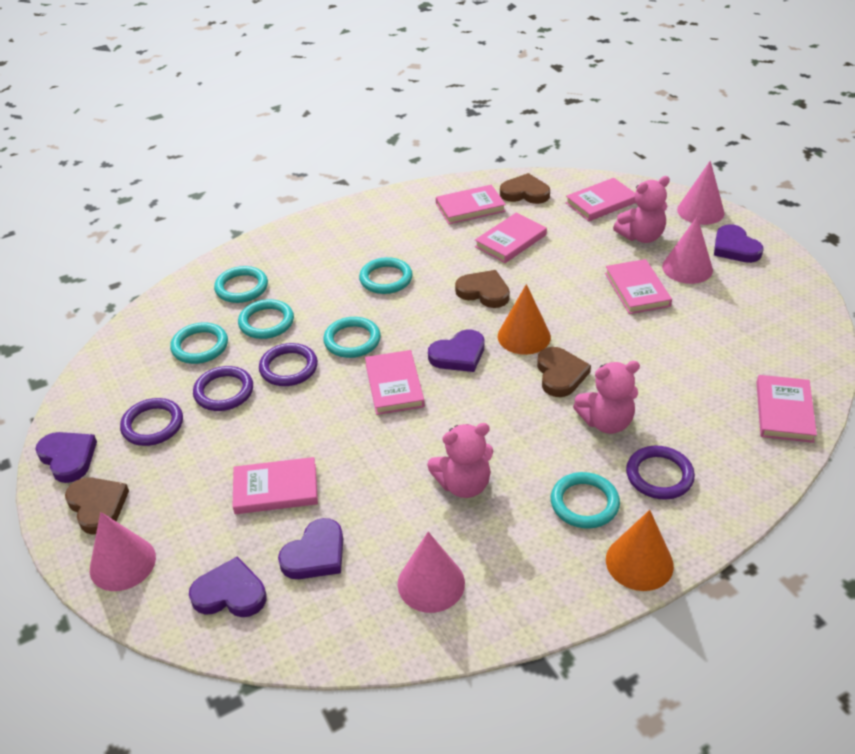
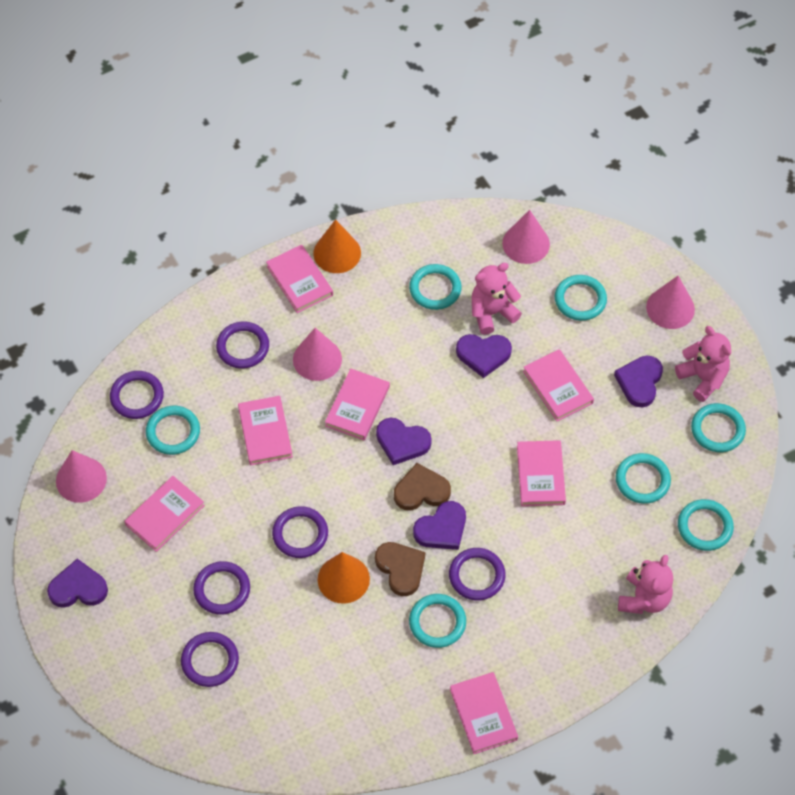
brown heart: 4 -> 2
purple ring: 4 -> 6
turquoise ring: 6 -> 7

